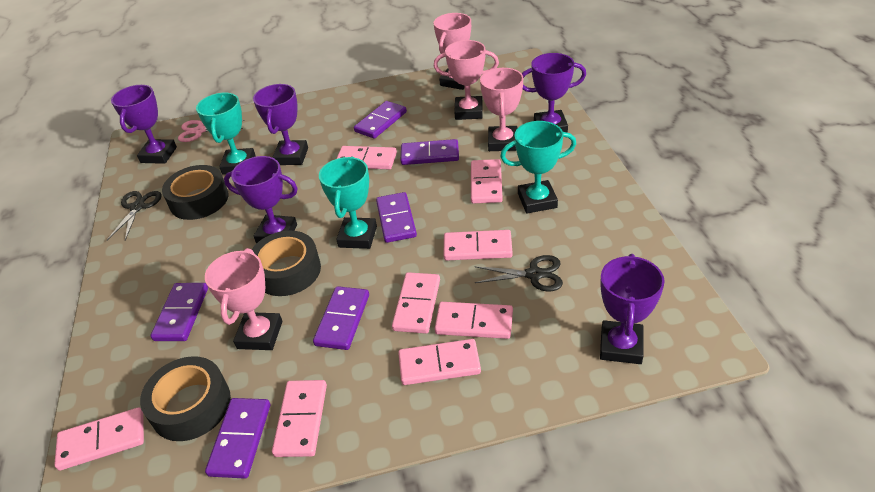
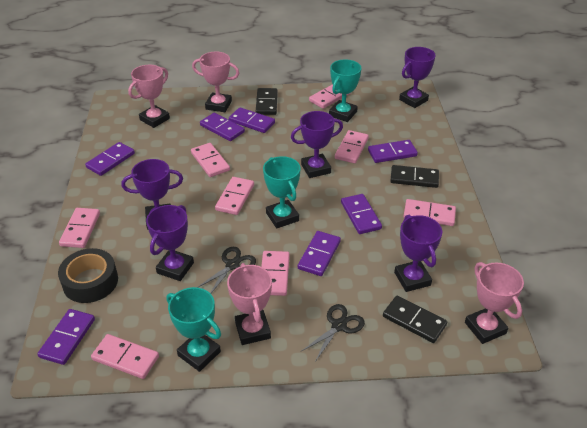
black domino: 0 -> 3
black tape: 3 -> 1
pink scissors: 1 -> 0
purple domino: 6 -> 7

